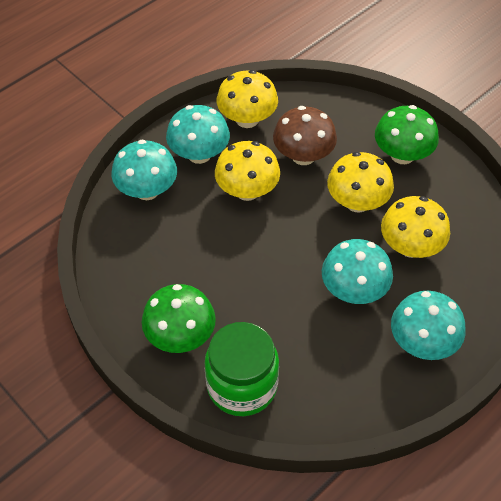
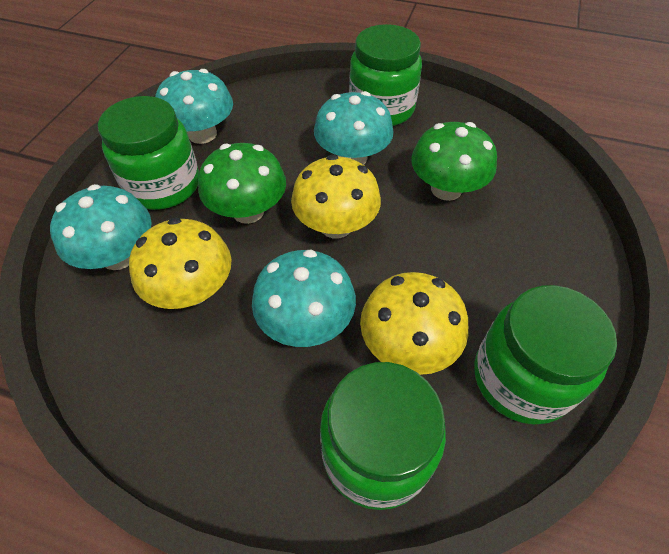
brown mushroom: 1 -> 0
green jar: 1 -> 4
yellow mushroom: 4 -> 3

